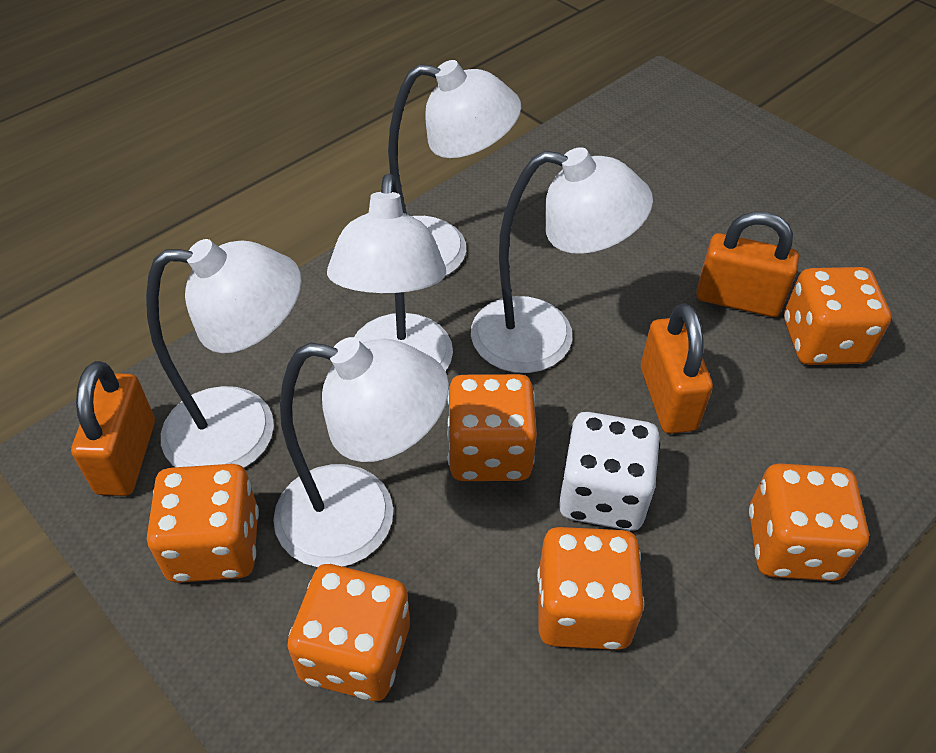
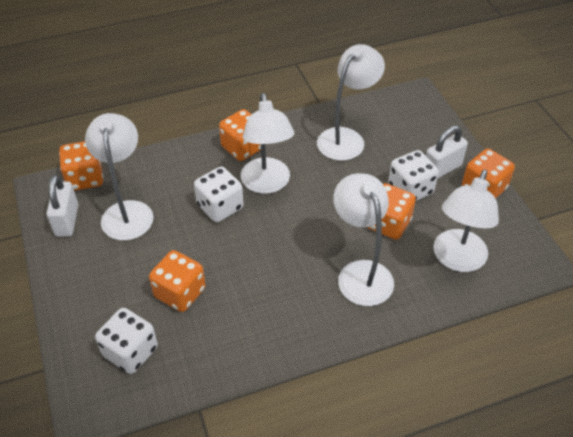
orange dice: 6 -> 5
orange padlock: 3 -> 0
white dice: 1 -> 3
white padlock: 0 -> 2

